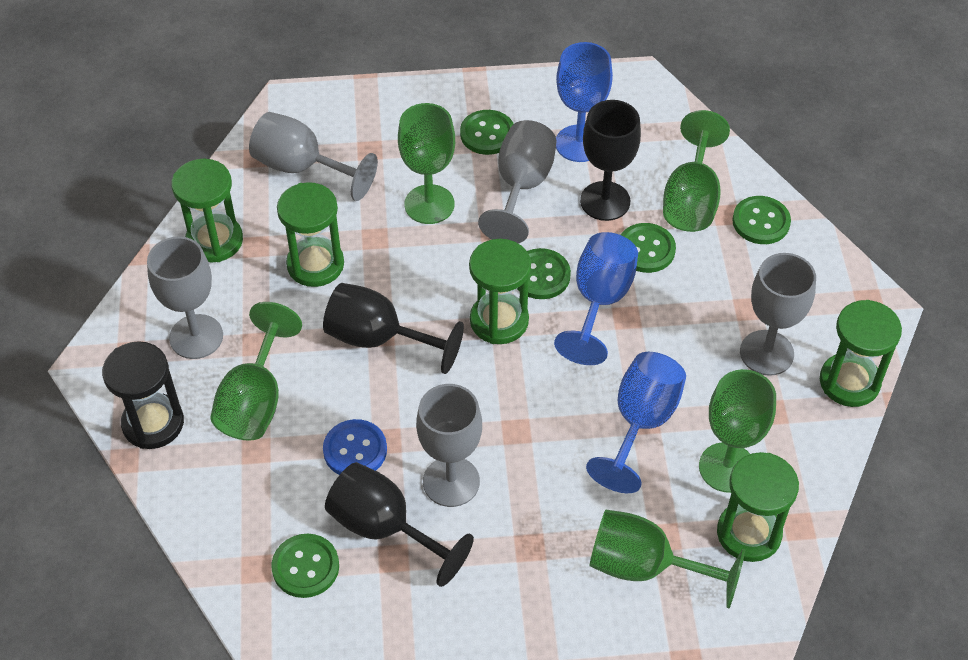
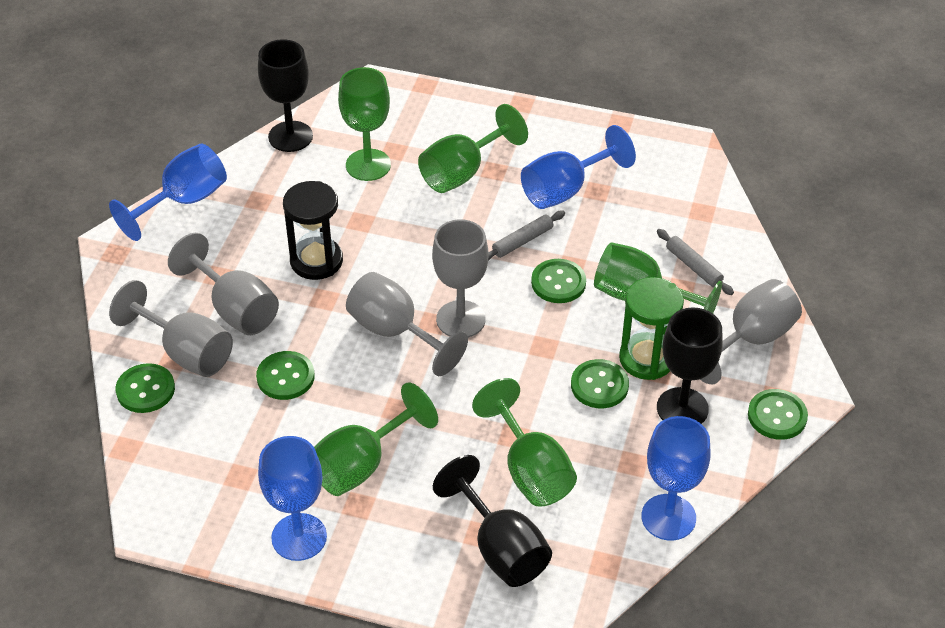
blue button: 1 -> 0
blue goblet: 3 -> 4
green hourglass: 5 -> 1
grey rolling pin: 0 -> 2

